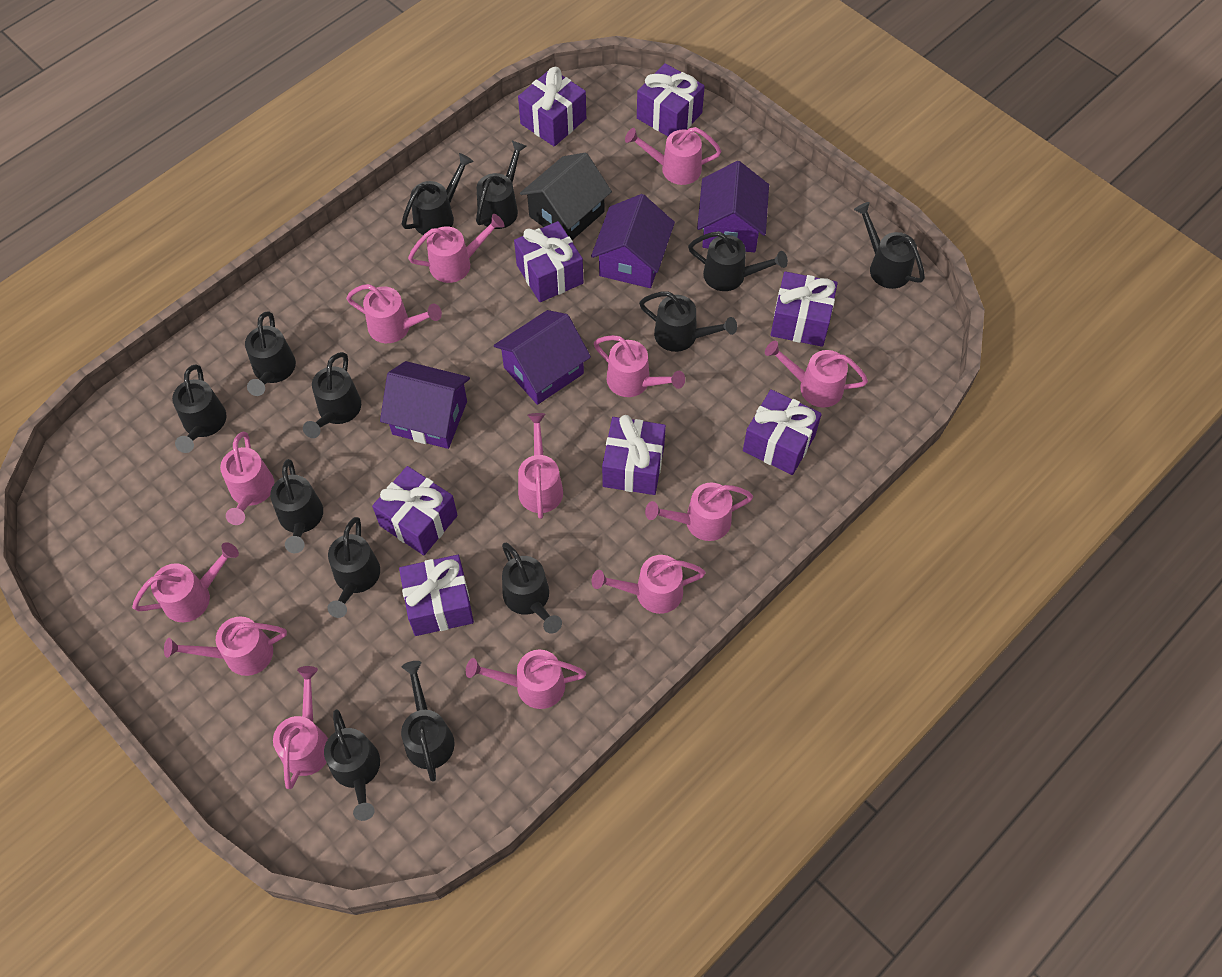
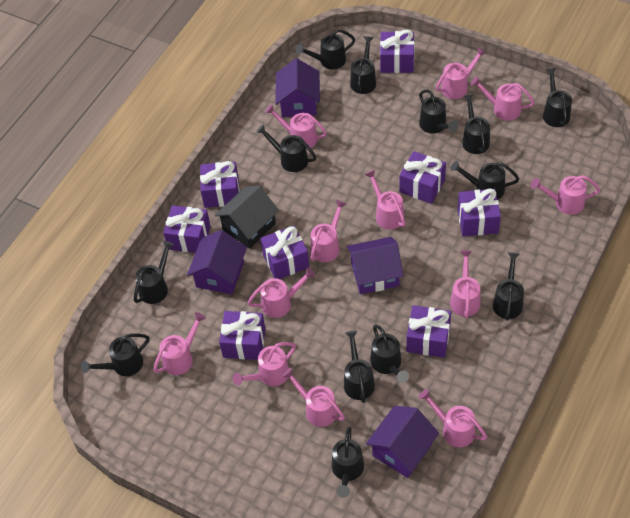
pink watering can: 13 -> 12

